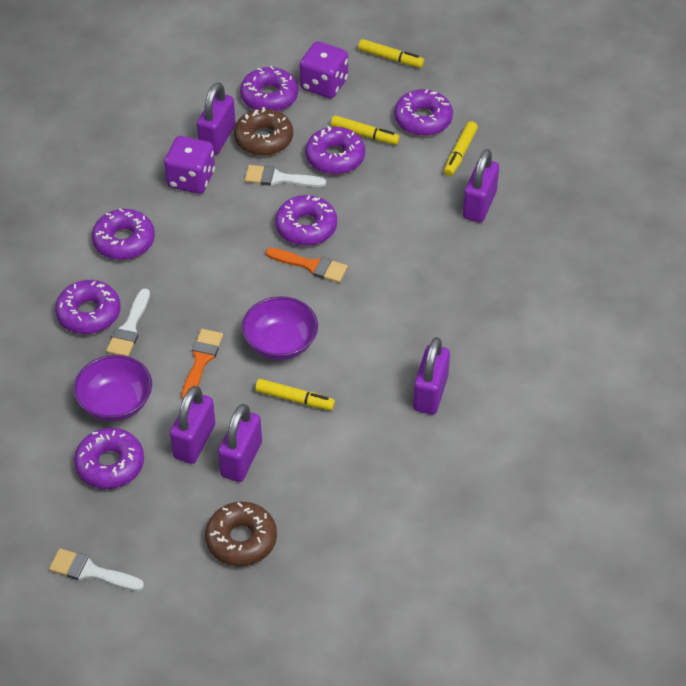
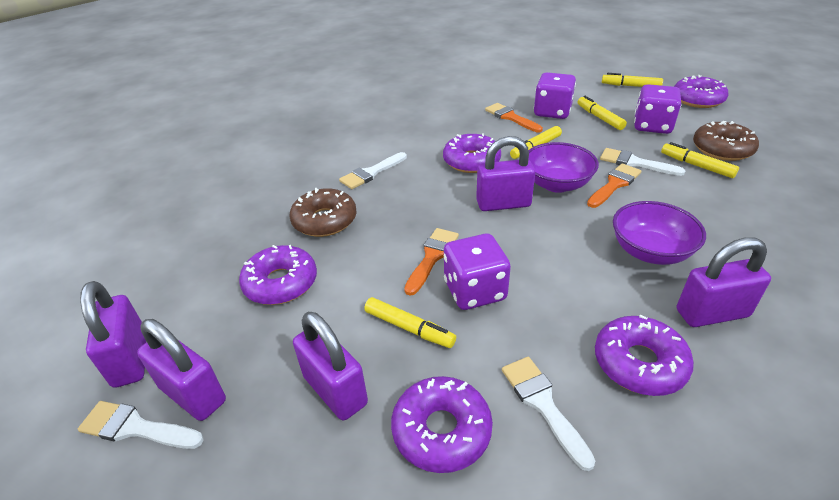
orange brush: 2 -> 3
purple dice: 2 -> 3
purple donut: 7 -> 5
white brush: 3 -> 4
yellow marker: 4 -> 5

